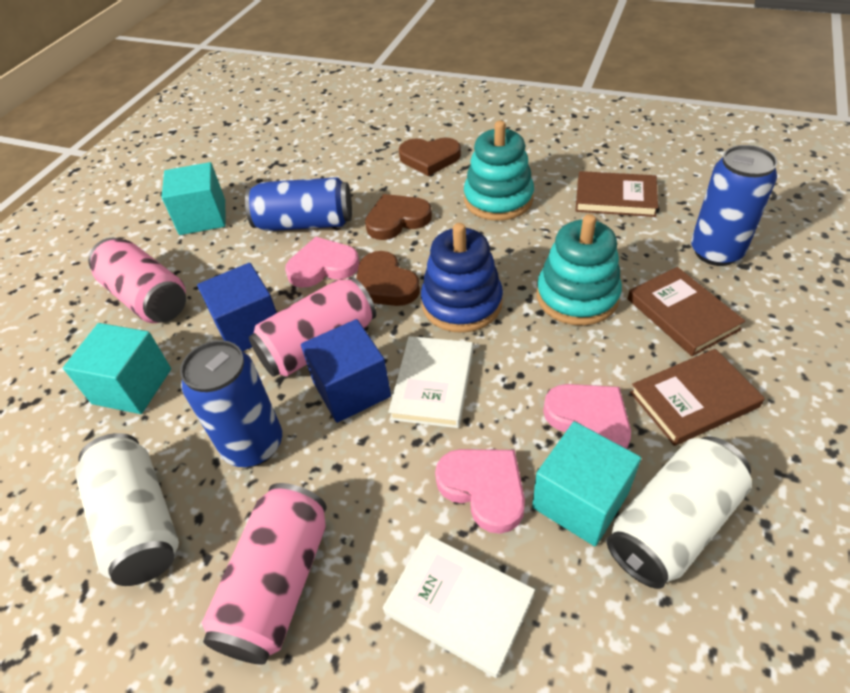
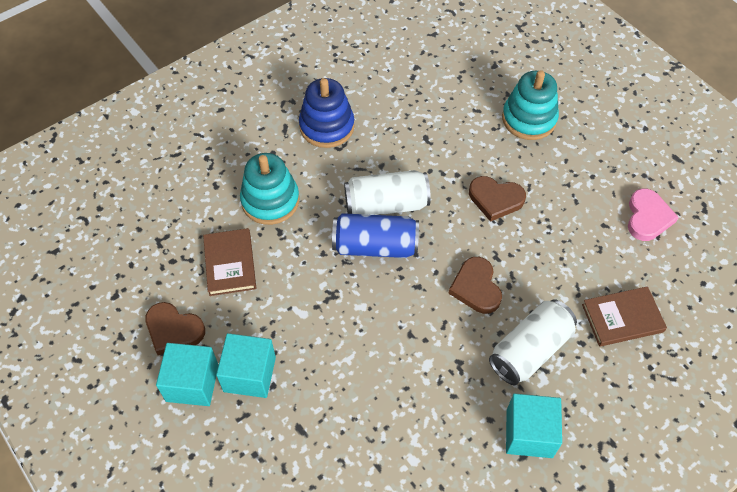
blue can: 3 -> 1
blue cube: 2 -> 0
brown book: 3 -> 2
pink can: 3 -> 0
pink heart: 3 -> 1
white book: 2 -> 0

